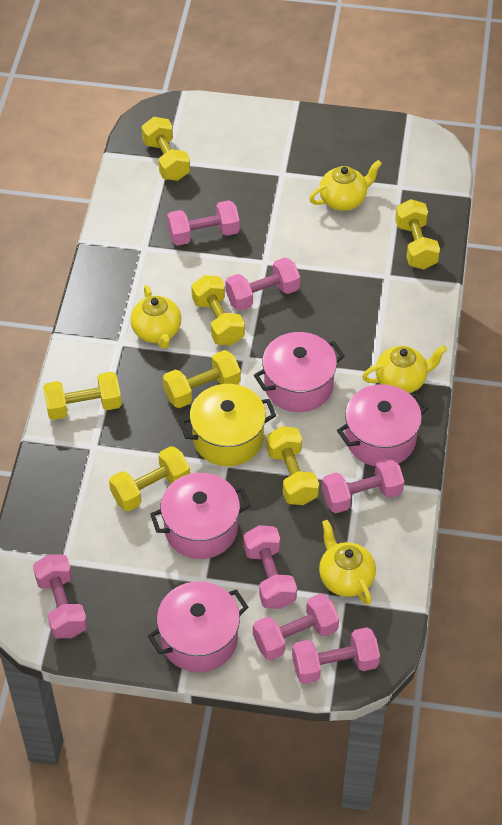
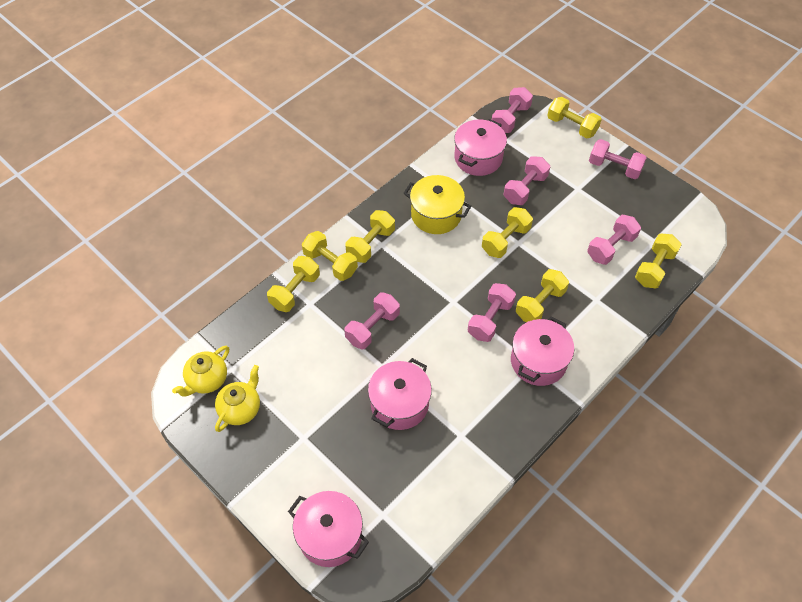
pink dumbbell: 7 -> 6
yellow teapot: 4 -> 2

